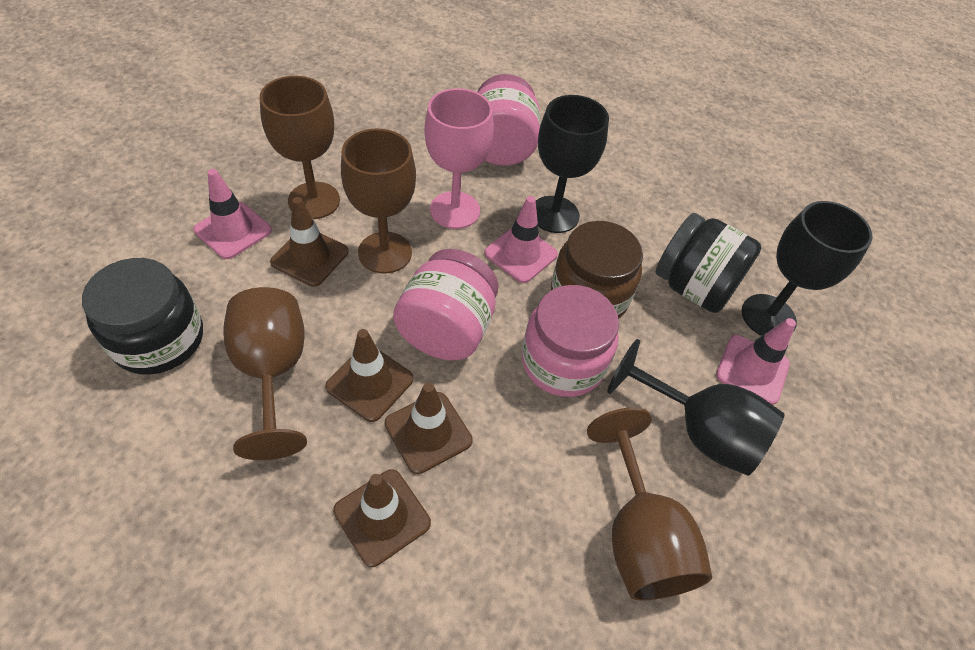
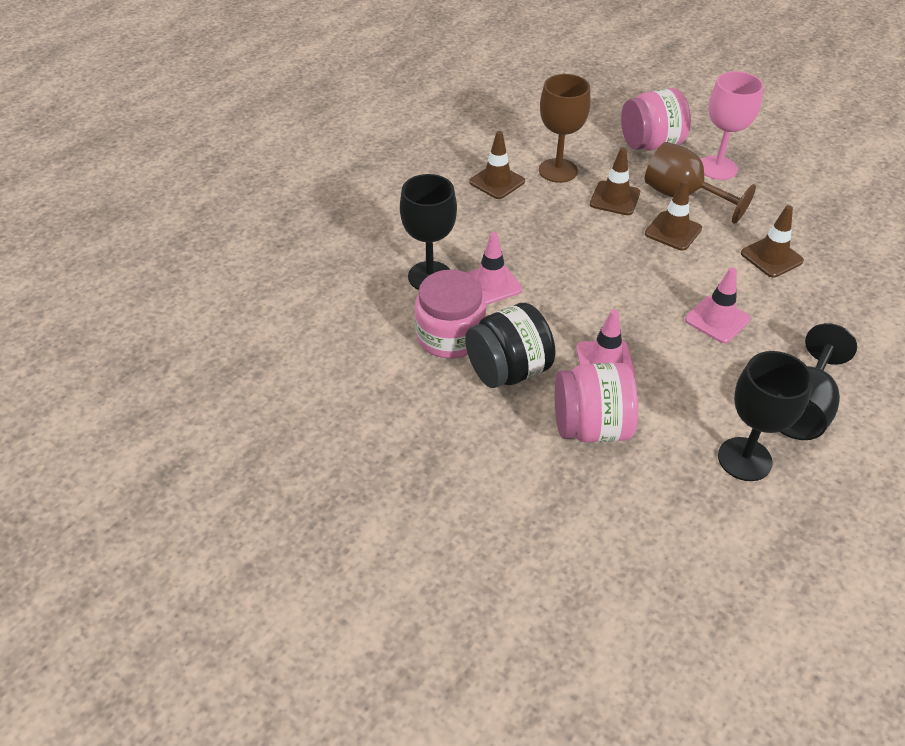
black jar: 2 -> 1
brown goblet: 4 -> 2
brown jar: 1 -> 0

